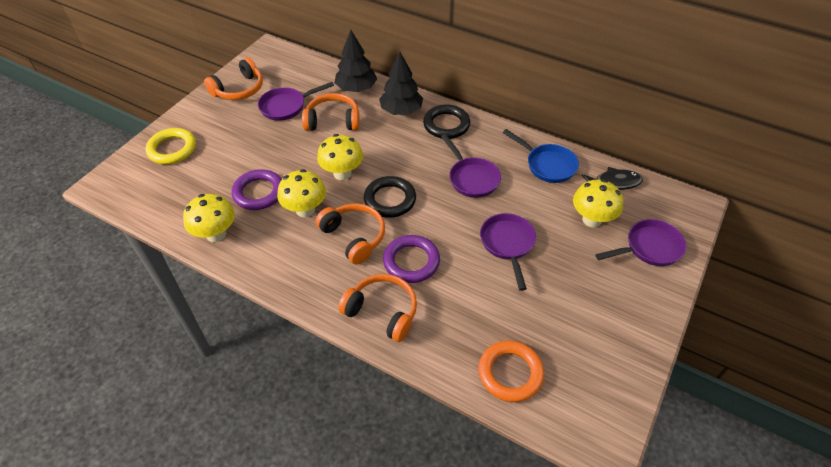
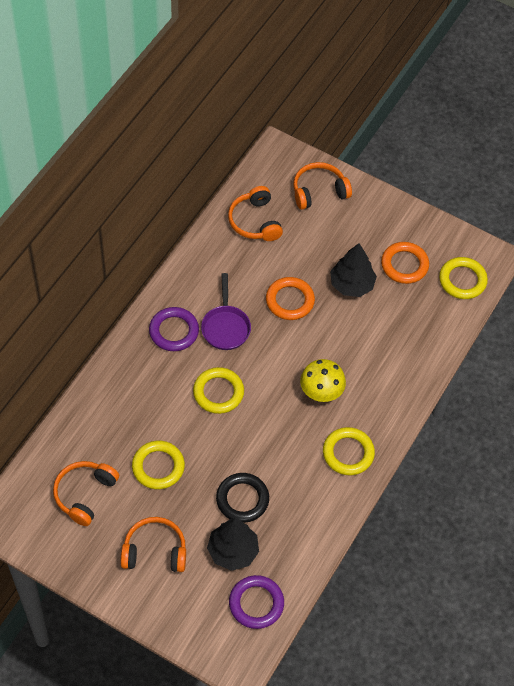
black fish: 1 -> 0
black ring: 2 -> 1
blue pan: 1 -> 0
orange ring: 1 -> 2
purple pan: 4 -> 1
yellow mushroom: 4 -> 1
yellow ring: 1 -> 4

